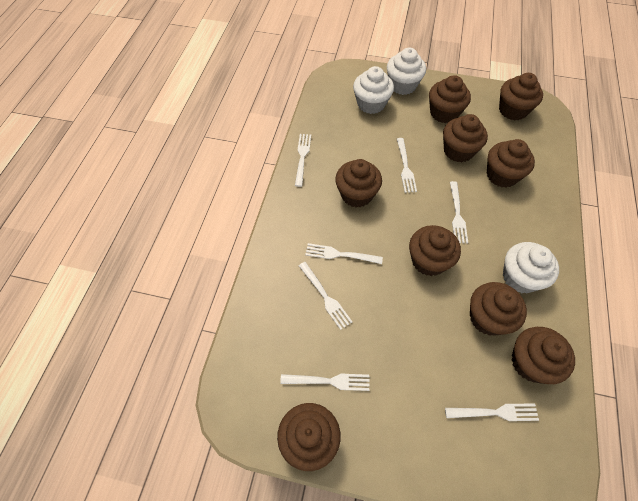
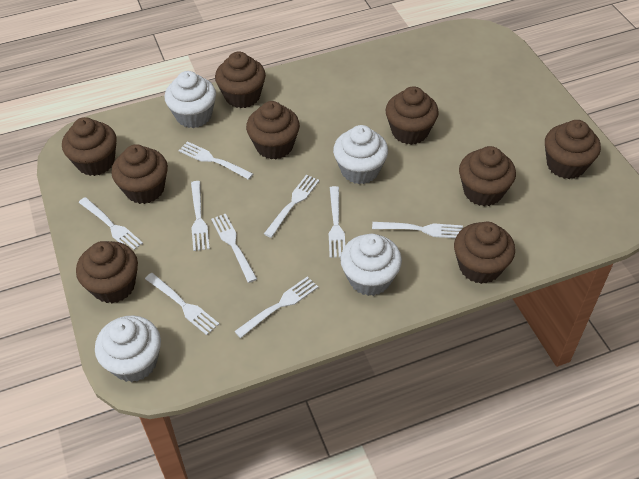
white cupcake: 3 -> 4
white fork: 7 -> 9

